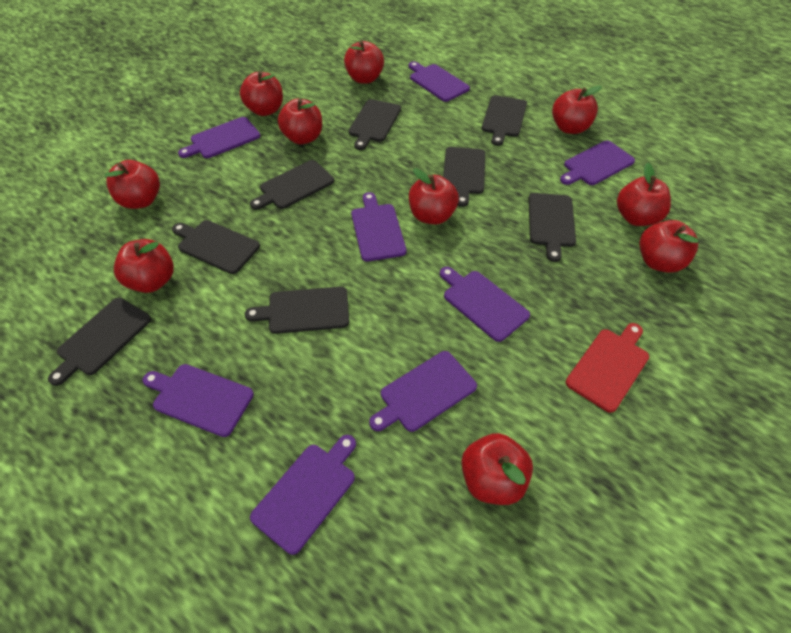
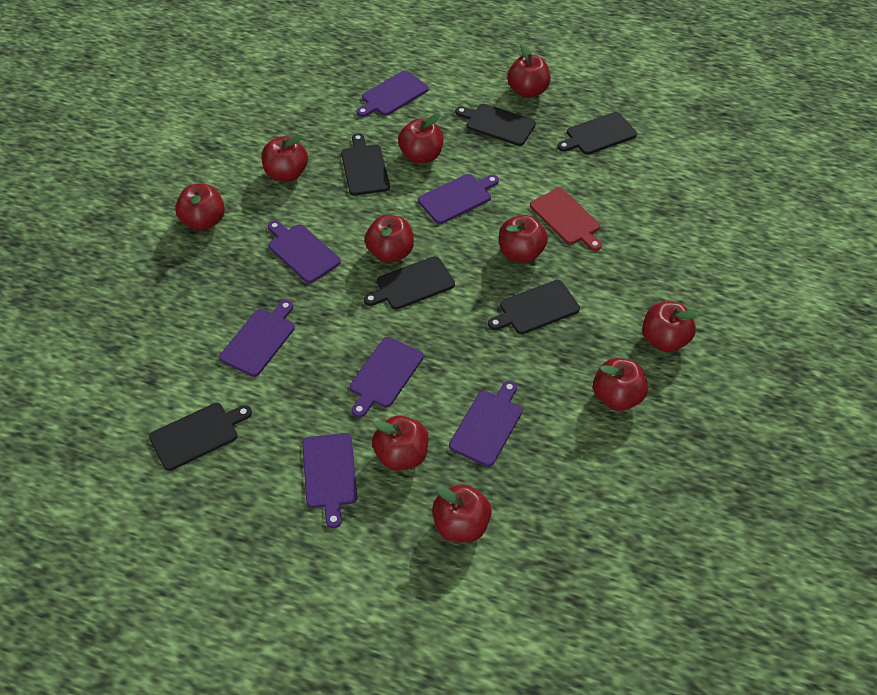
black cutting board: 8 -> 6
purple cutting board: 8 -> 7

